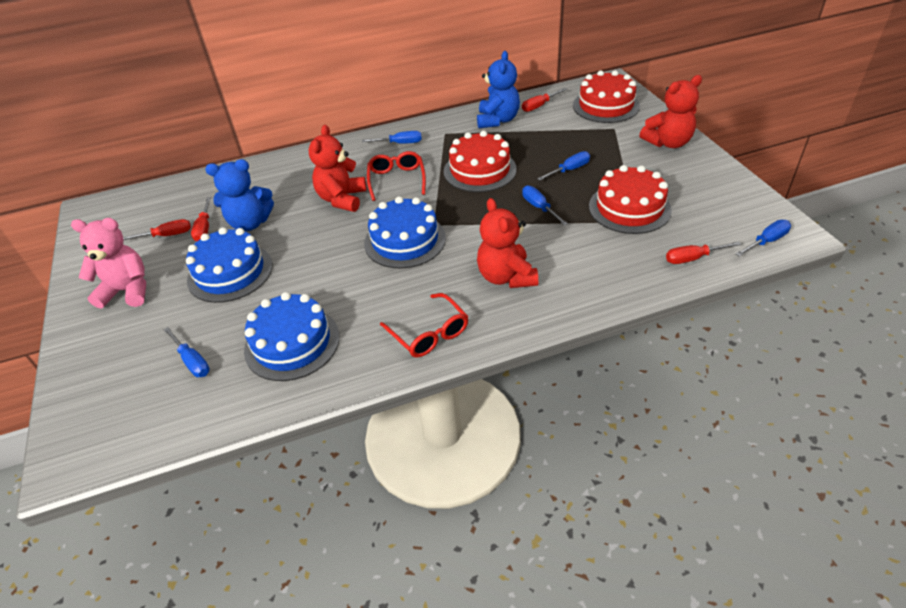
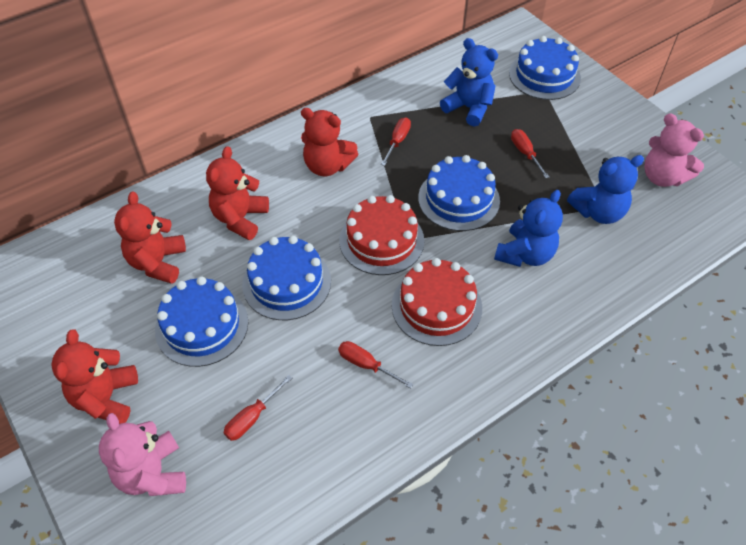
blue cake: 3 -> 4
blue screwdriver: 5 -> 0
blue teddy bear: 2 -> 3
pink teddy bear: 1 -> 2
red cake: 3 -> 2
red glasses: 2 -> 0
red teddy bear: 3 -> 4

